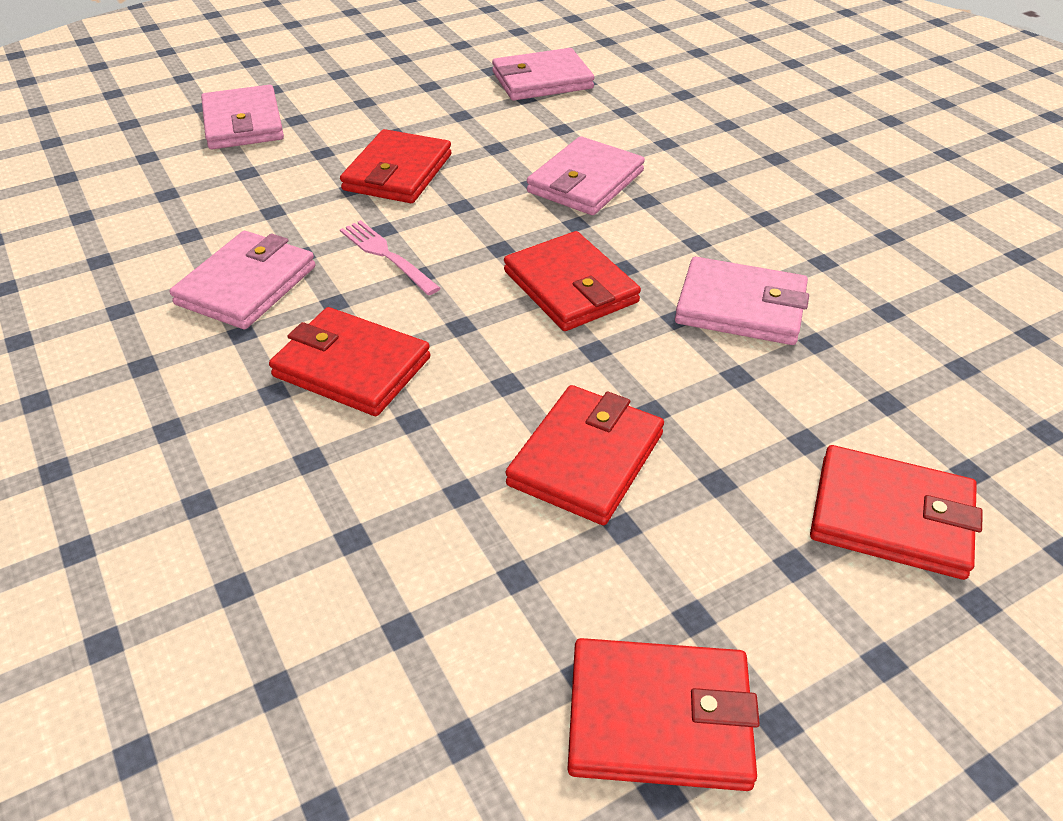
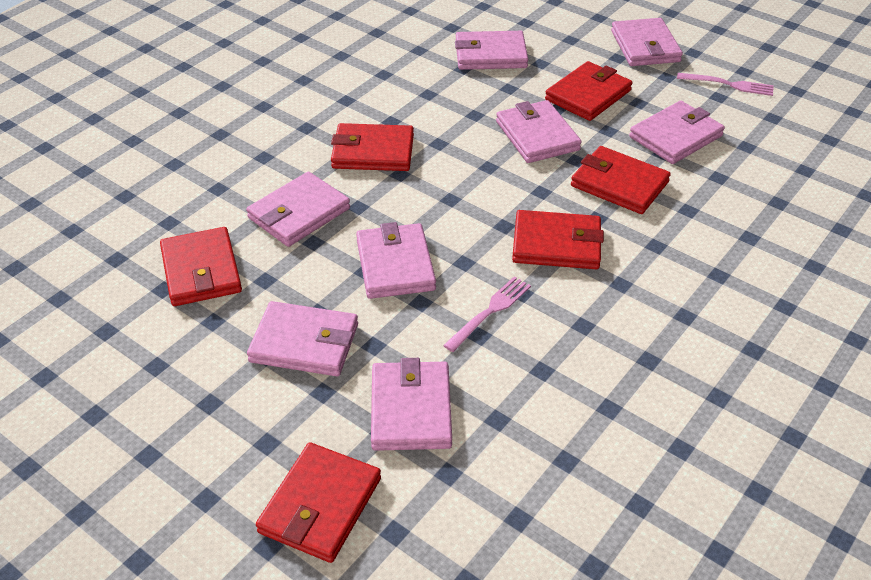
pink fork: 1 -> 2
pink wallet: 5 -> 8

